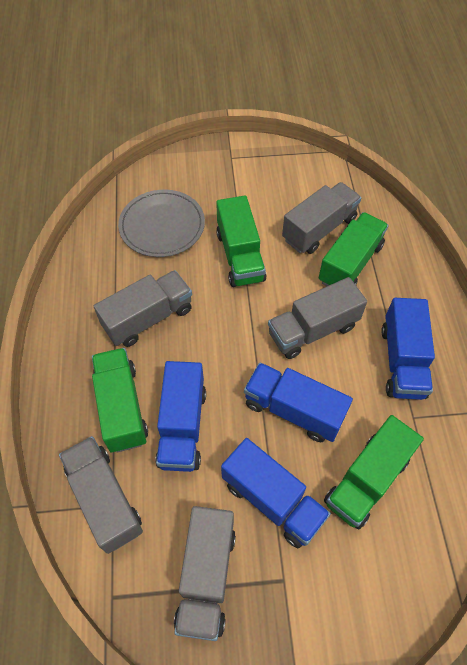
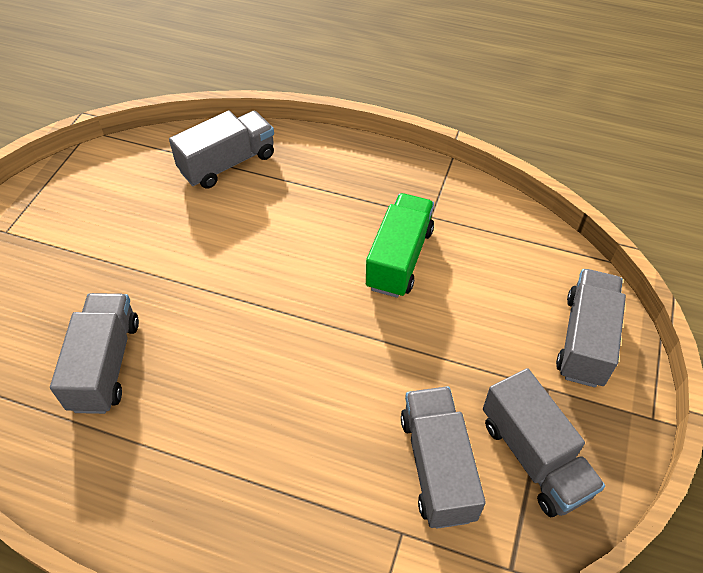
blue truck: 4 -> 0
green truck: 4 -> 1
grey plate: 1 -> 0

